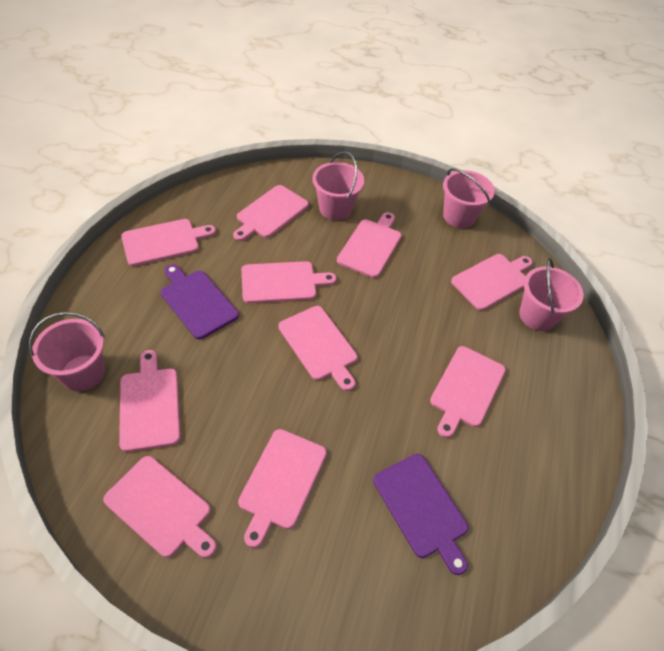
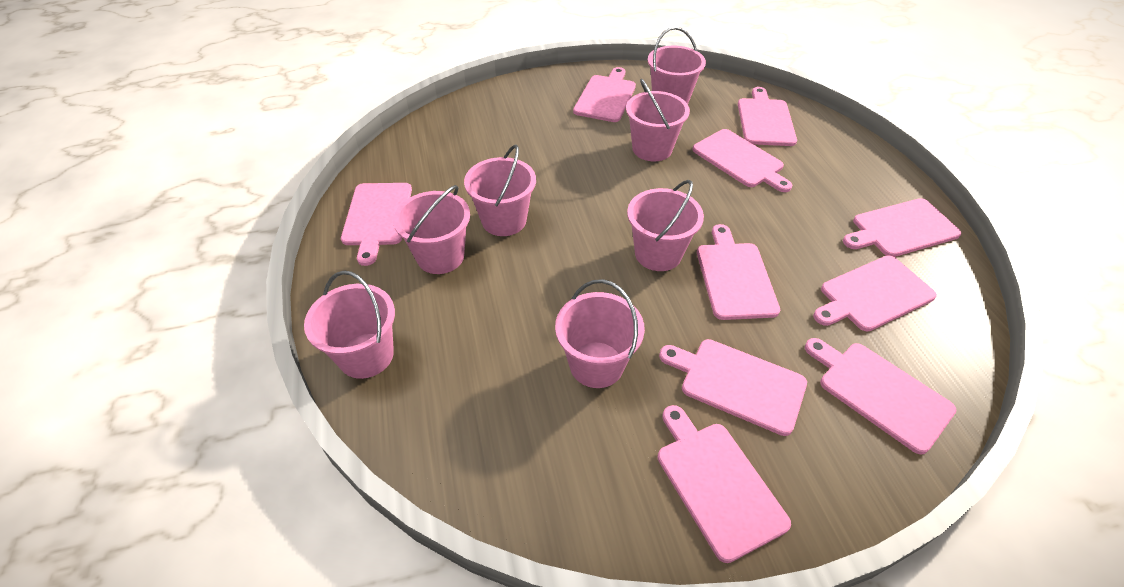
pink bucket: 4 -> 7
purple cutting board: 2 -> 0

